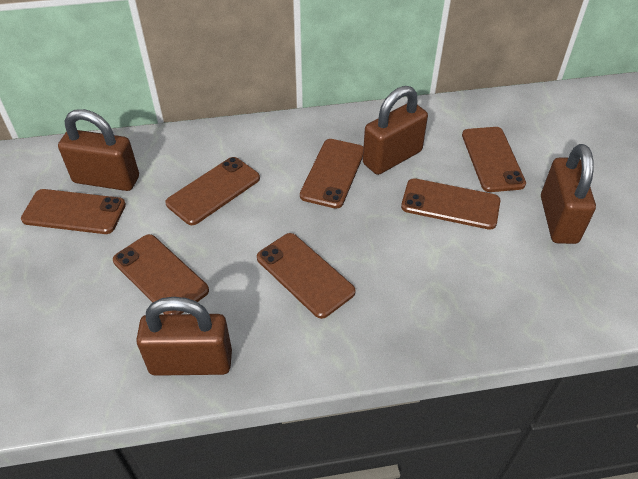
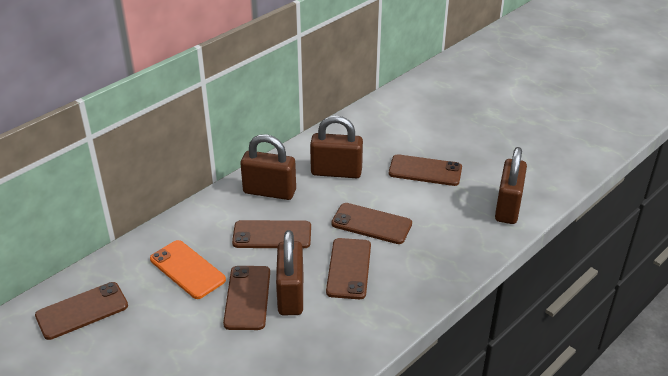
brown phone: 7 -> 6
orange phone: 0 -> 1

